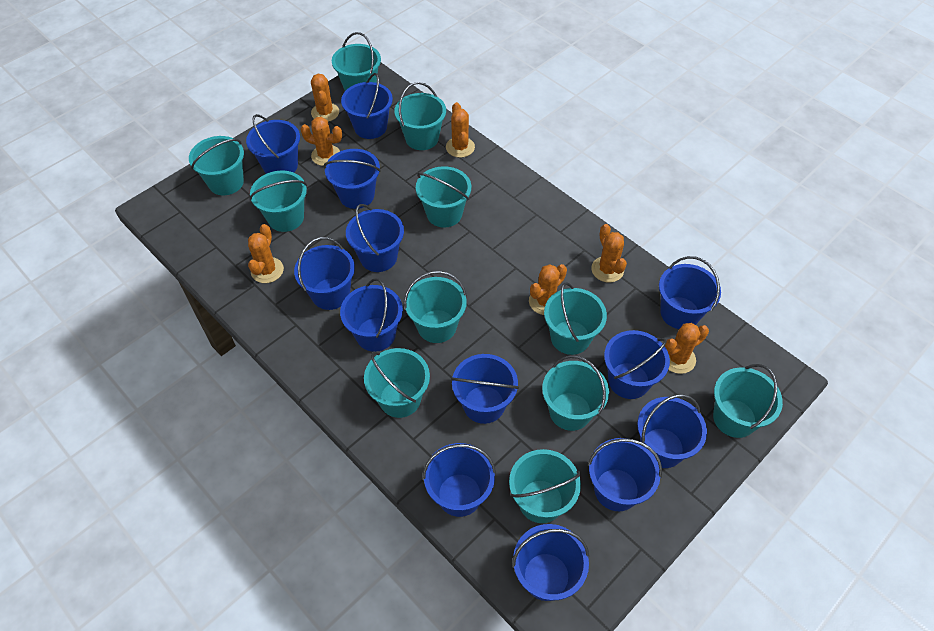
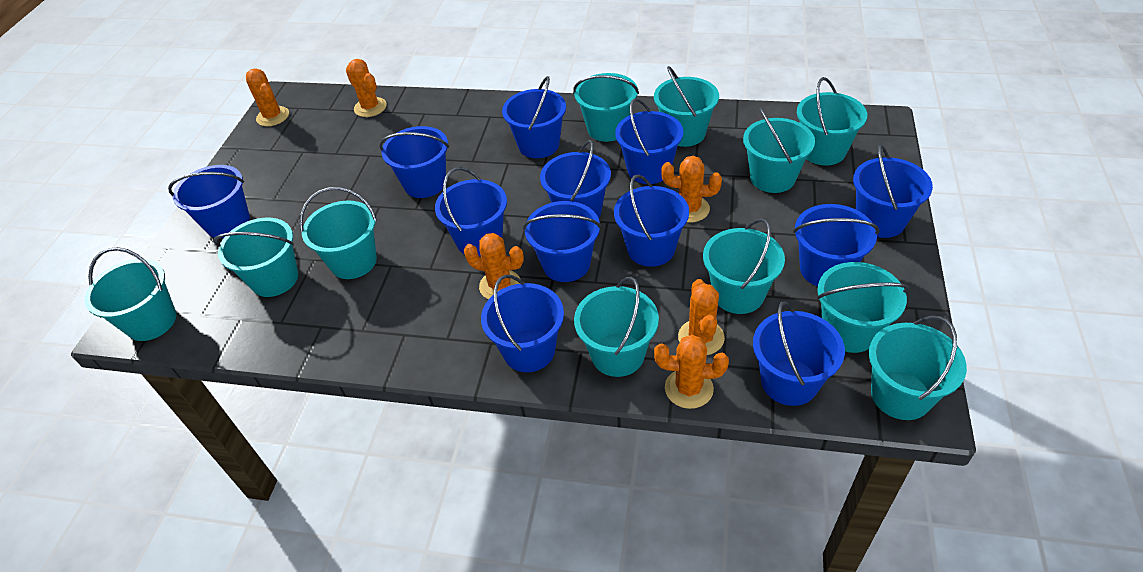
blue bucket: 13 -> 12
orange cactus: 7 -> 6

